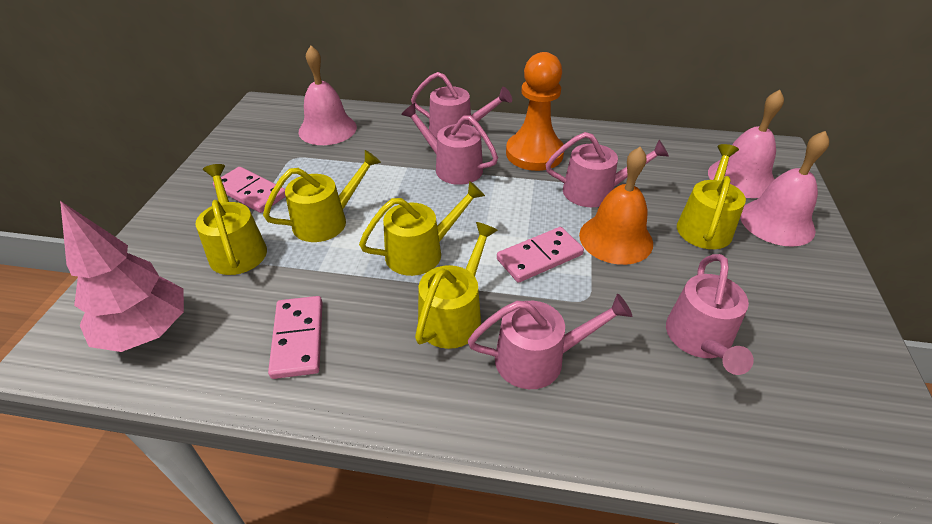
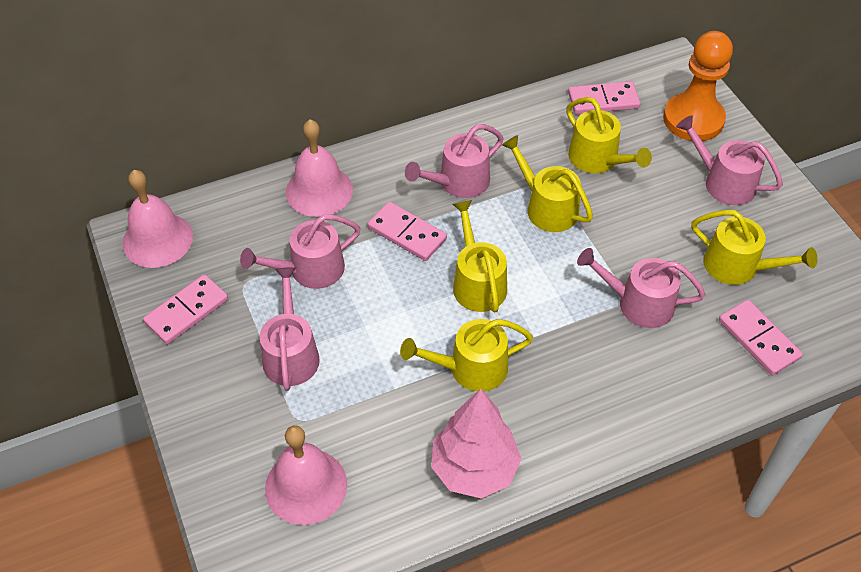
orange bell: 1 -> 0
pink domino: 3 -> 4

